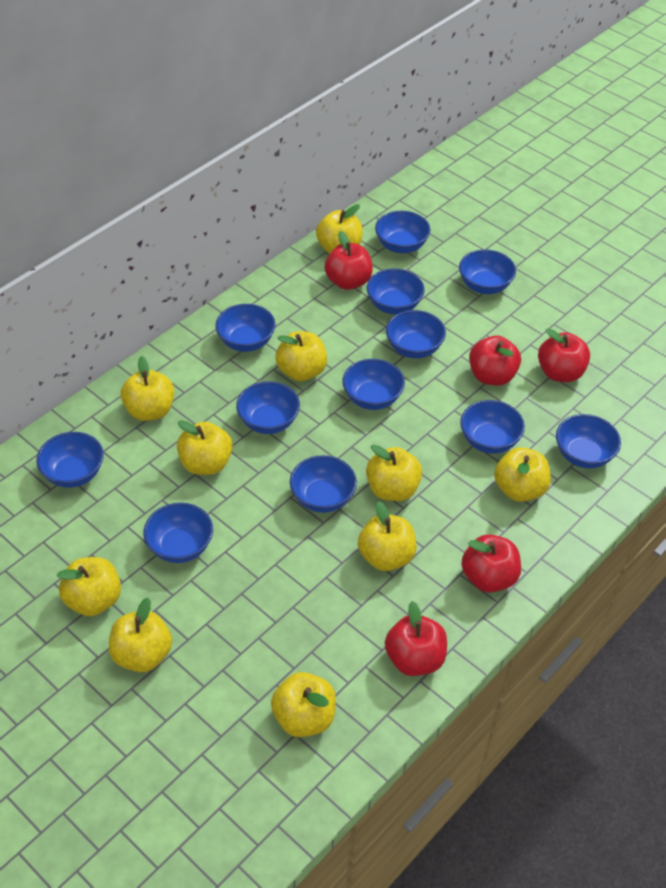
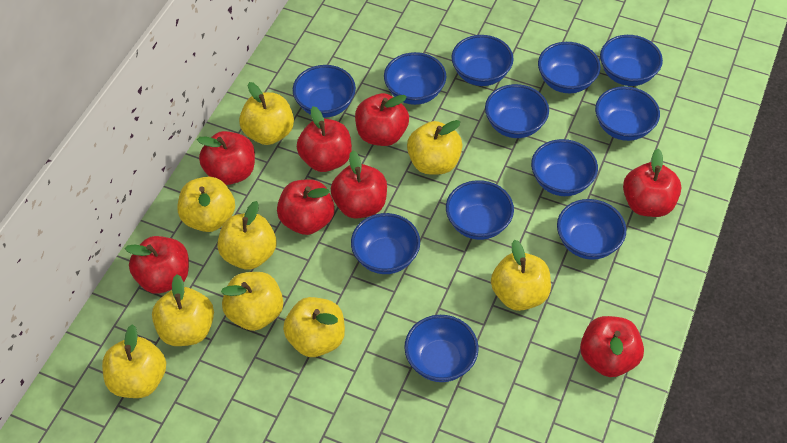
red apple: 5 -> 8
yellow apple: 10 -> 9

